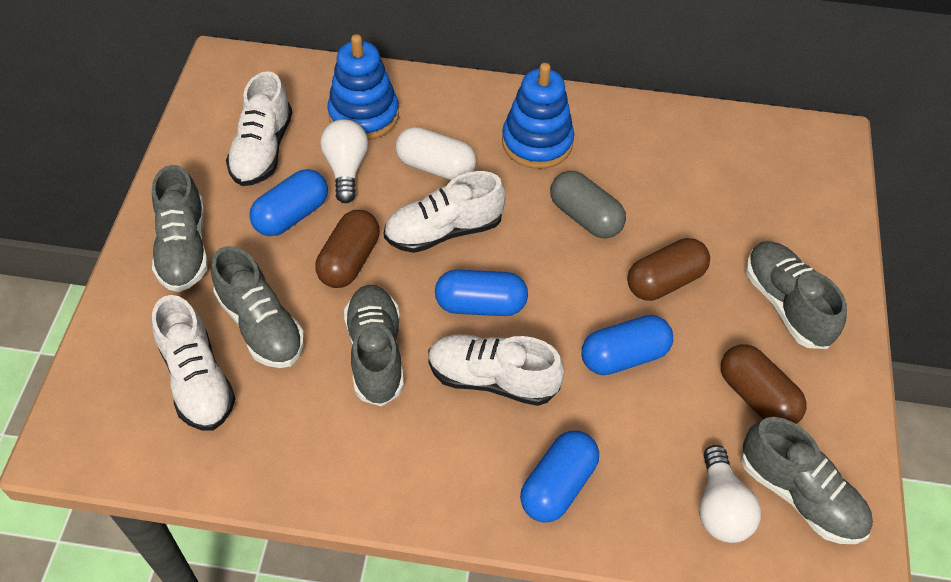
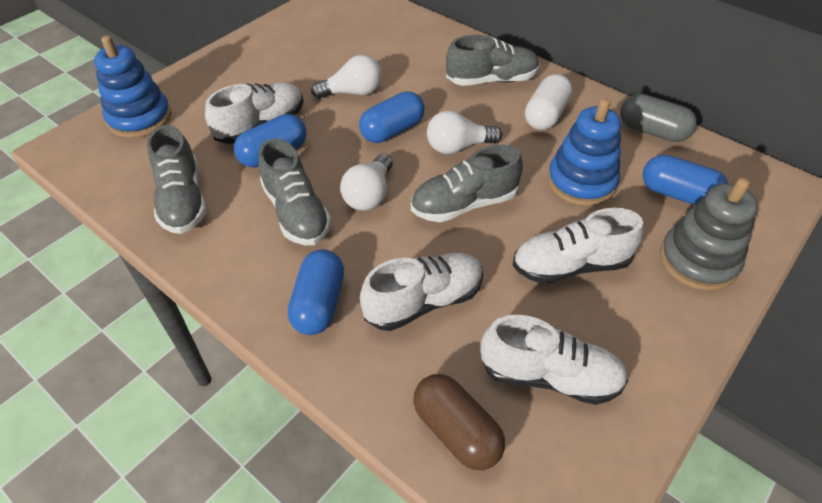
brown capsule: 3 -> 1
grey shoe: 5 -> 4
grey stacking toy: 0 -> 1
white light bulb: 2 -> 3

